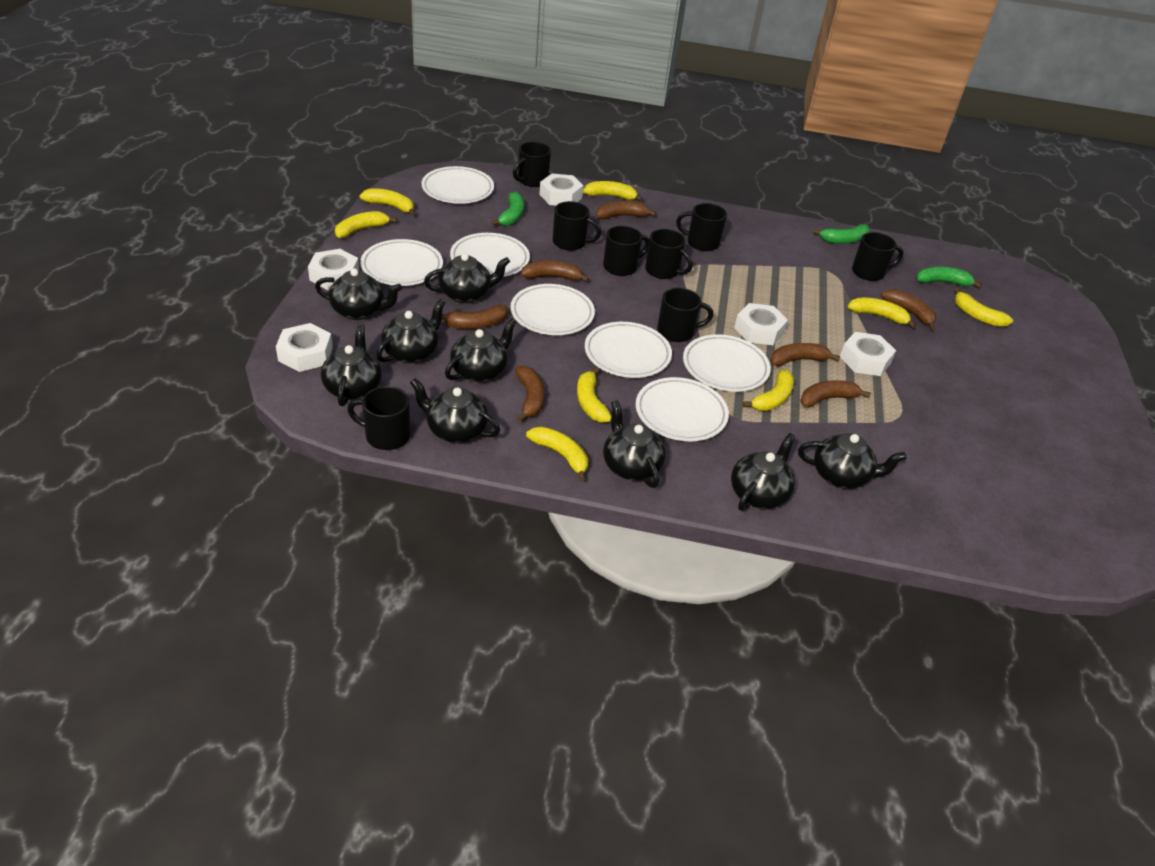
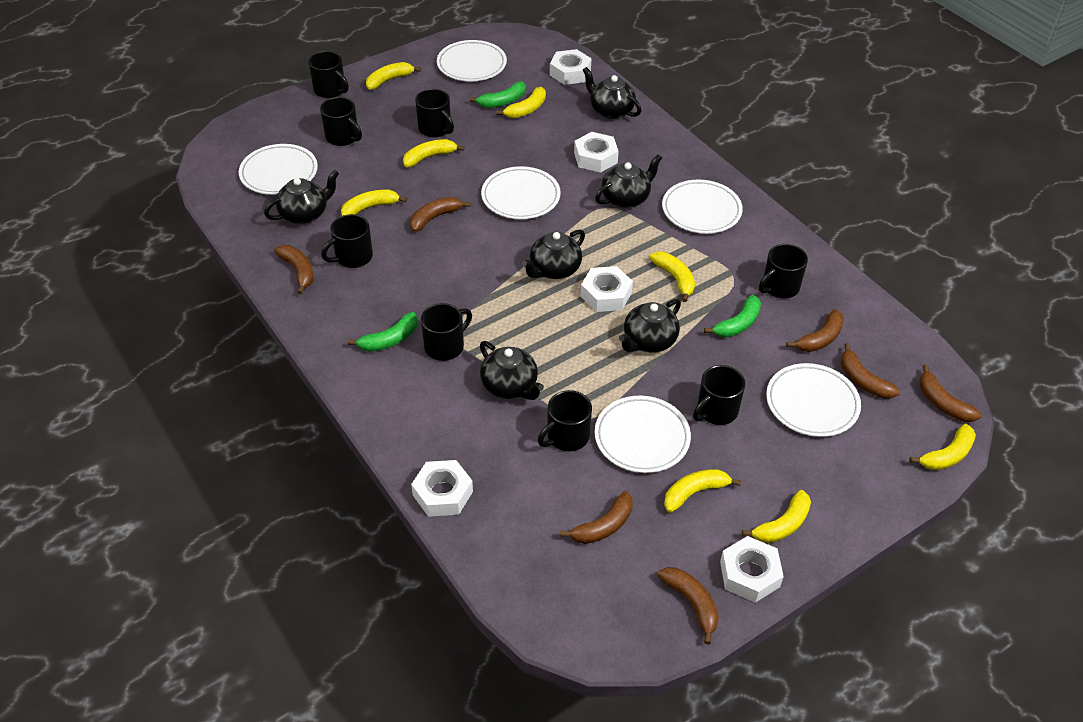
black teapot: 9 -> 6
white plate: 7 -> 6

